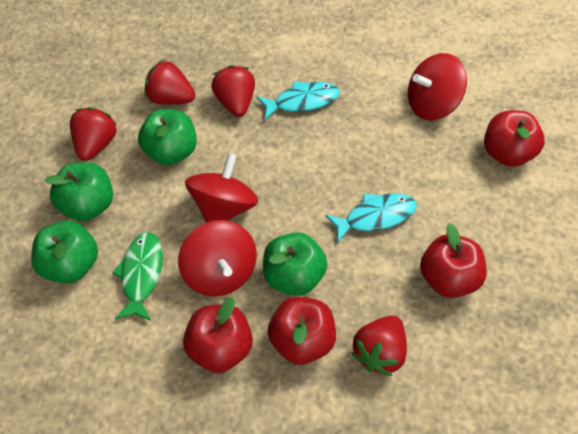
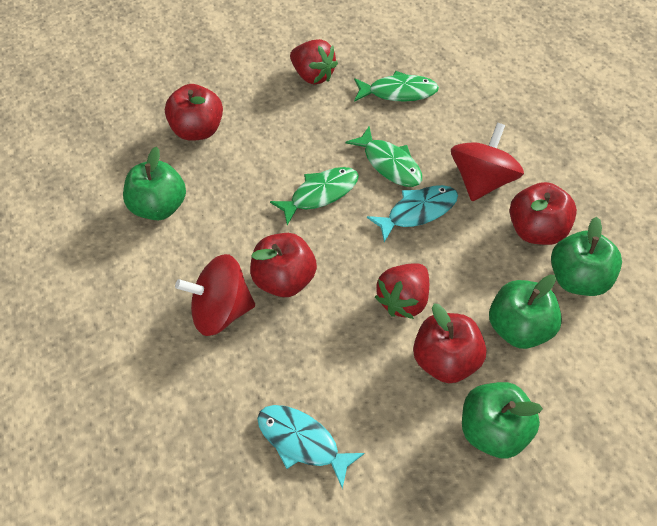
green fish: 1 -> 3
red spinning top: 3 -> 2
red strawberry: 4 -> 2

